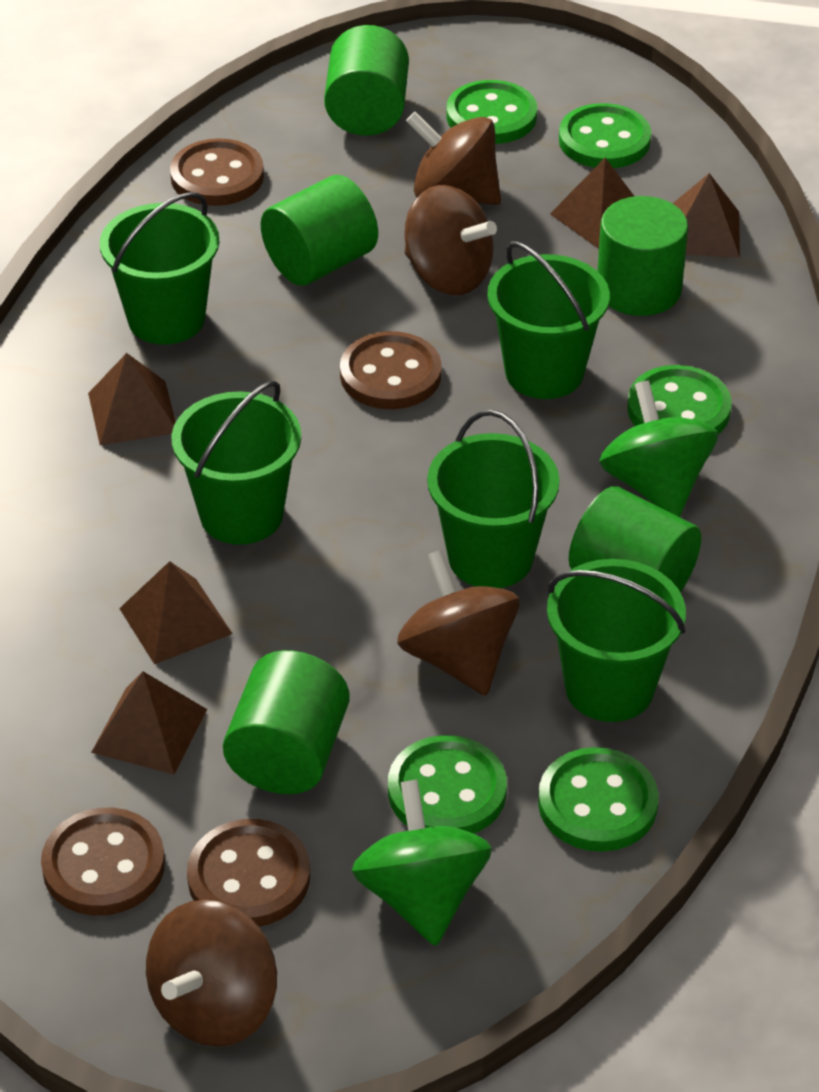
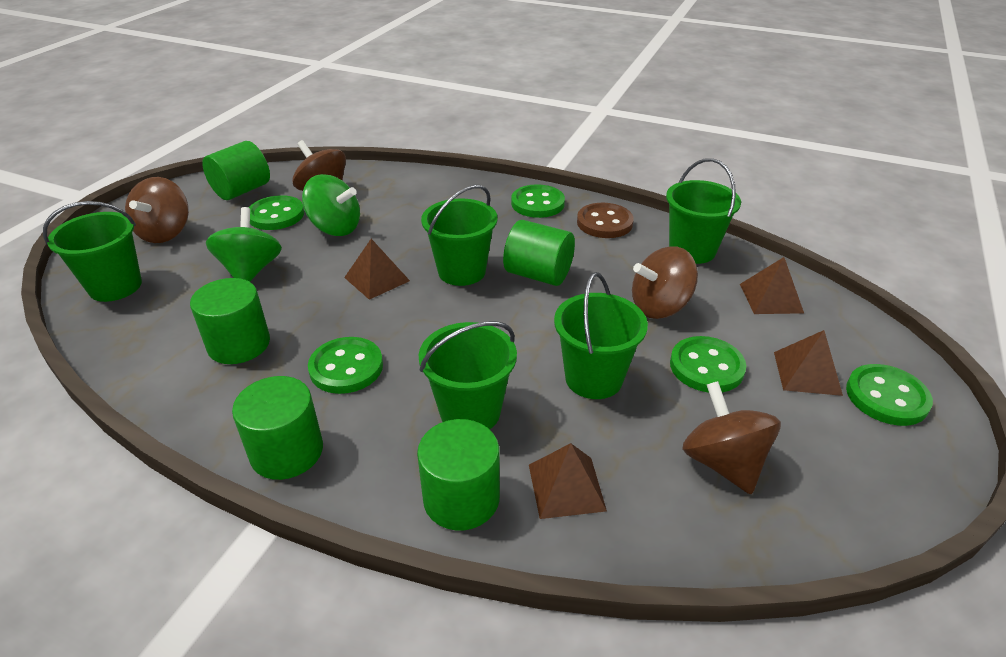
brown button: 4 -> 1
brown pyramid: 5 -> 4

